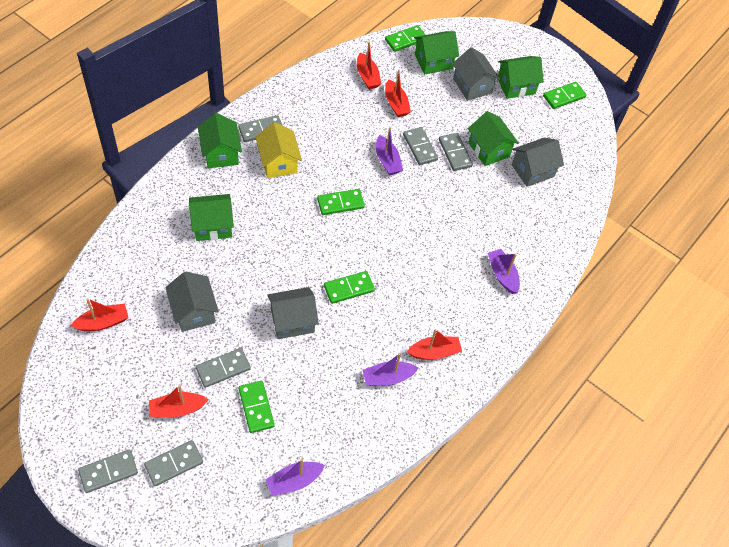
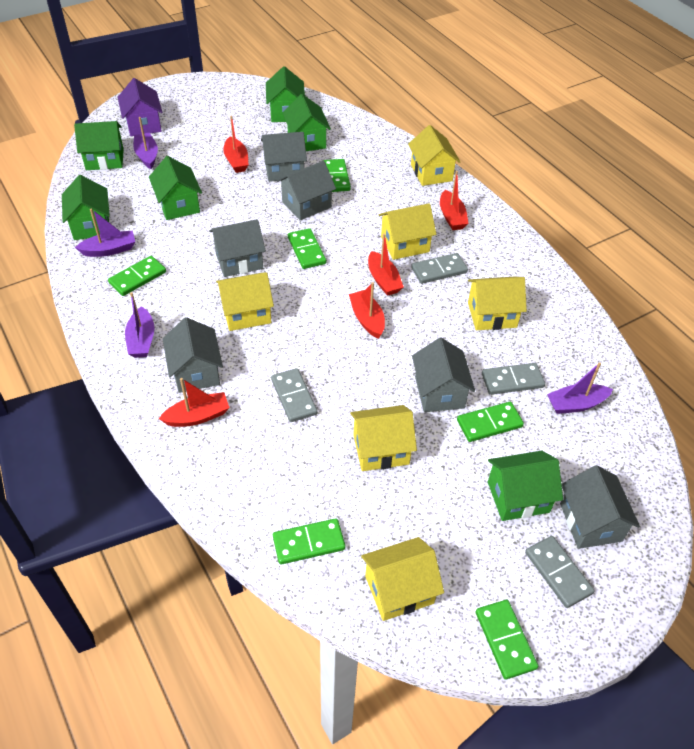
green domino: 5 -> 6
green house: 5 -> 6
grey domino: 6 -> 4
grey house: 4 -> 6
purple house: 0 -> 1
yellow house: 1 -> 6

